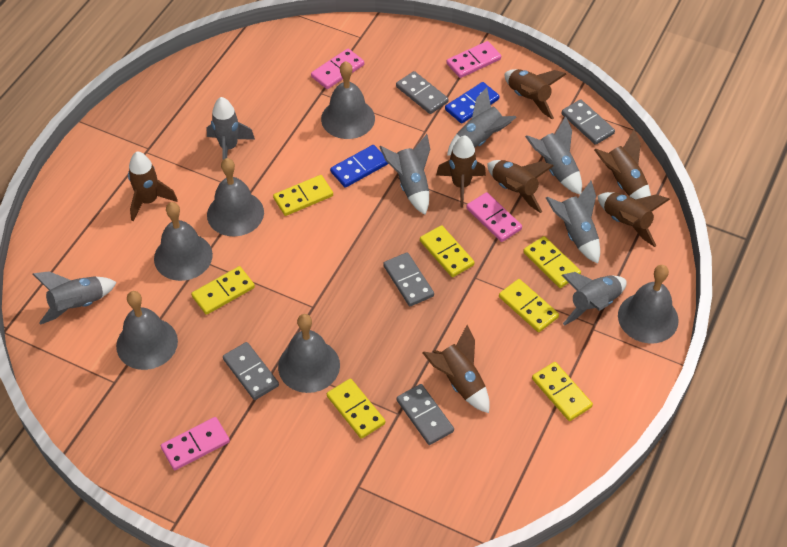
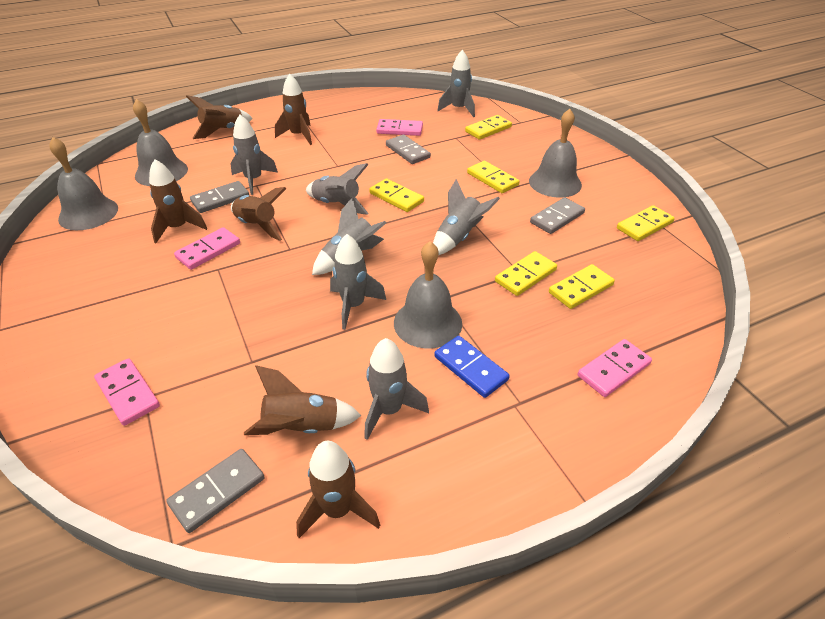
blue domino: 2 -> 1
brown rocket: 7 -> 6
grey bell: 6 -> 4
grey domino: 5 -> 4
yellow domino: 7 -> 6

